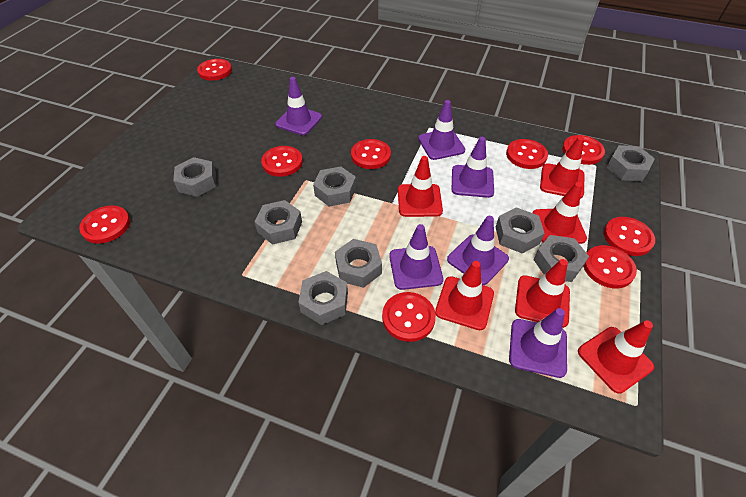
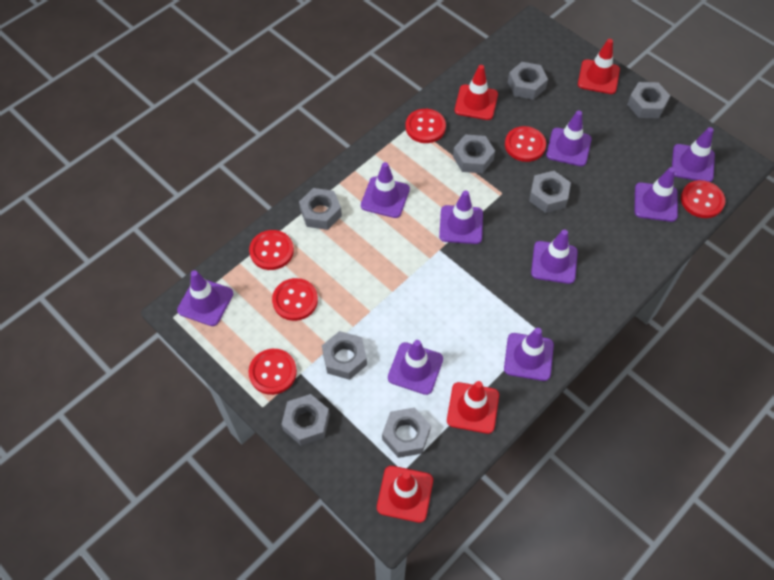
purple traffic cone: 6 -> 9
red button: 9 -> 6
red traffic cone: 6 -> 4

